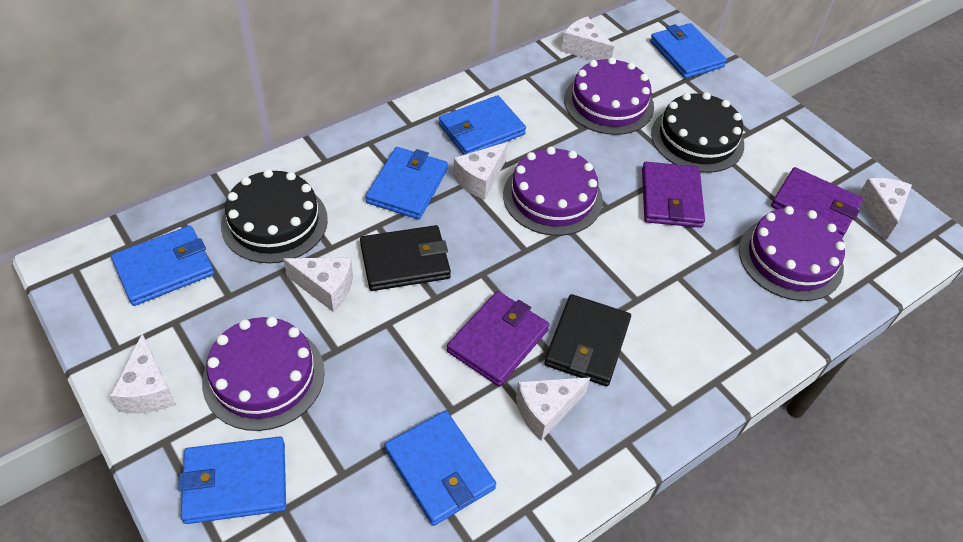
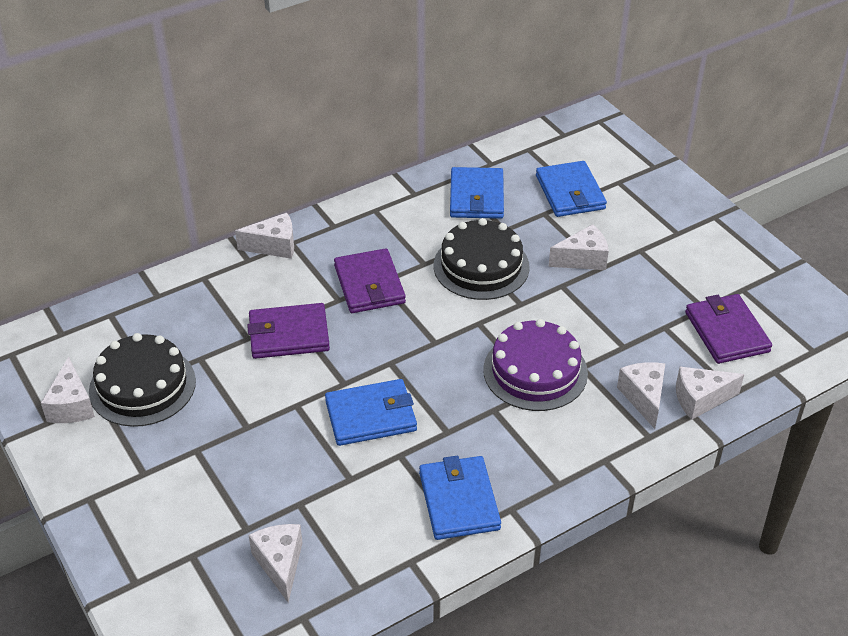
black wallet: 2 -> 0
blue wallet: 6 -> 4
purple cake: 4 -> 1

